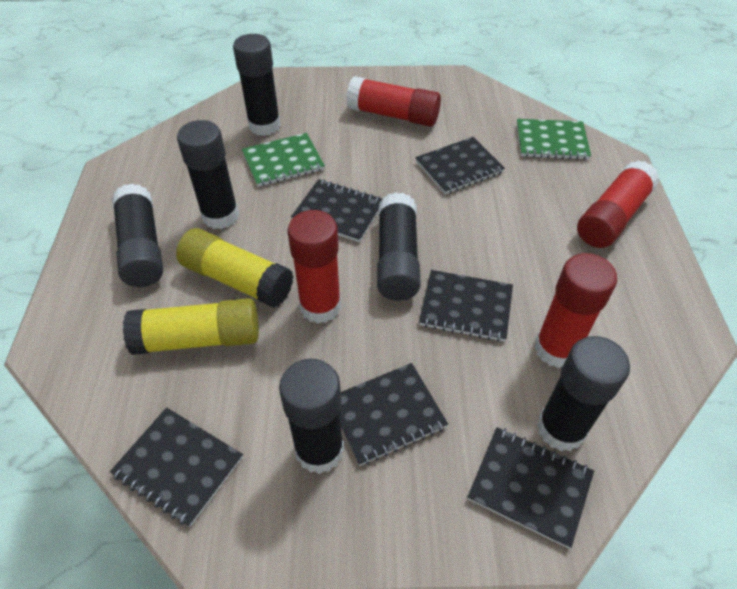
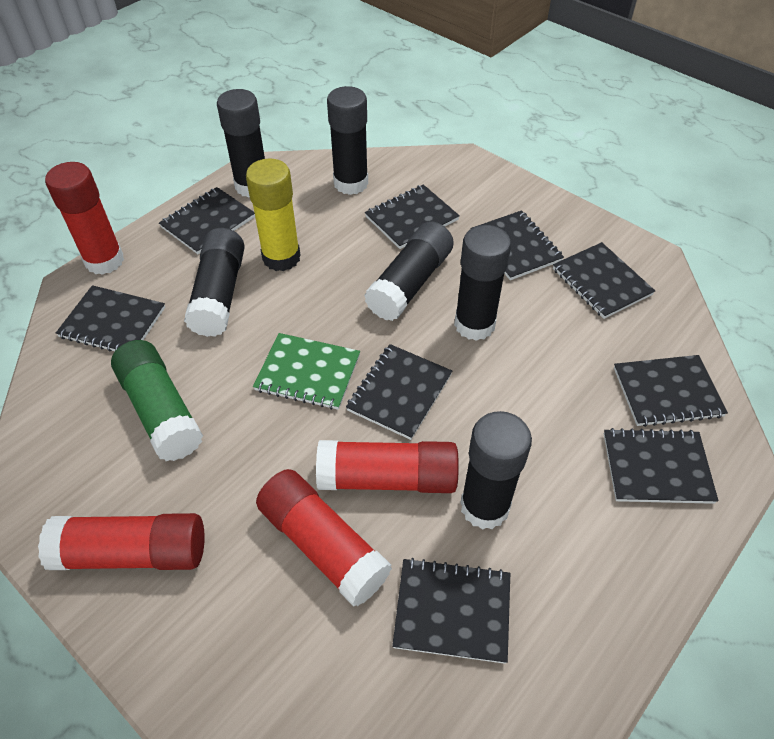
black notebook: 6 -> 9
green glue stick: 0 -> 1
green notebook: 2 -> 1
yellow glue stick: 2 -> 1

